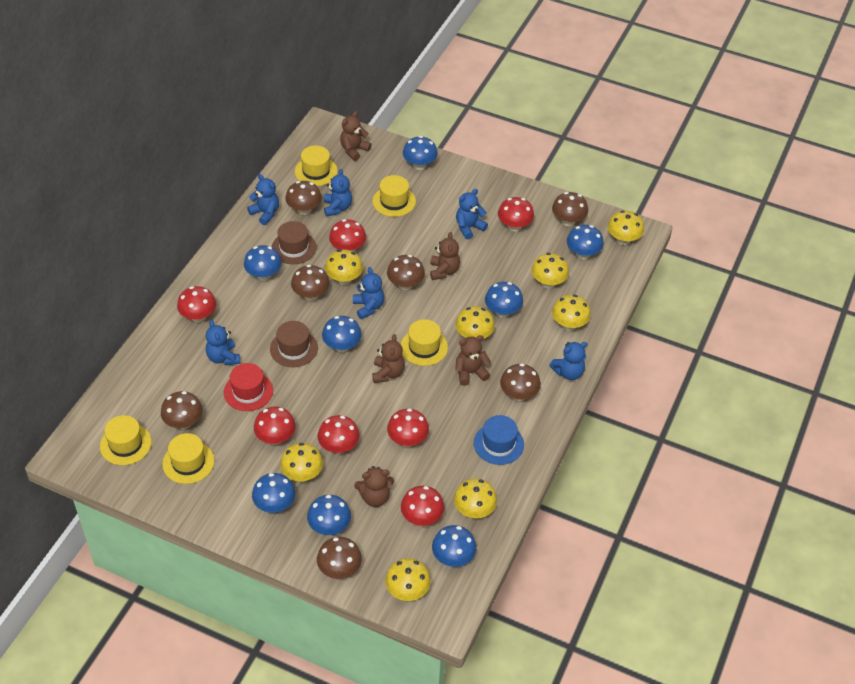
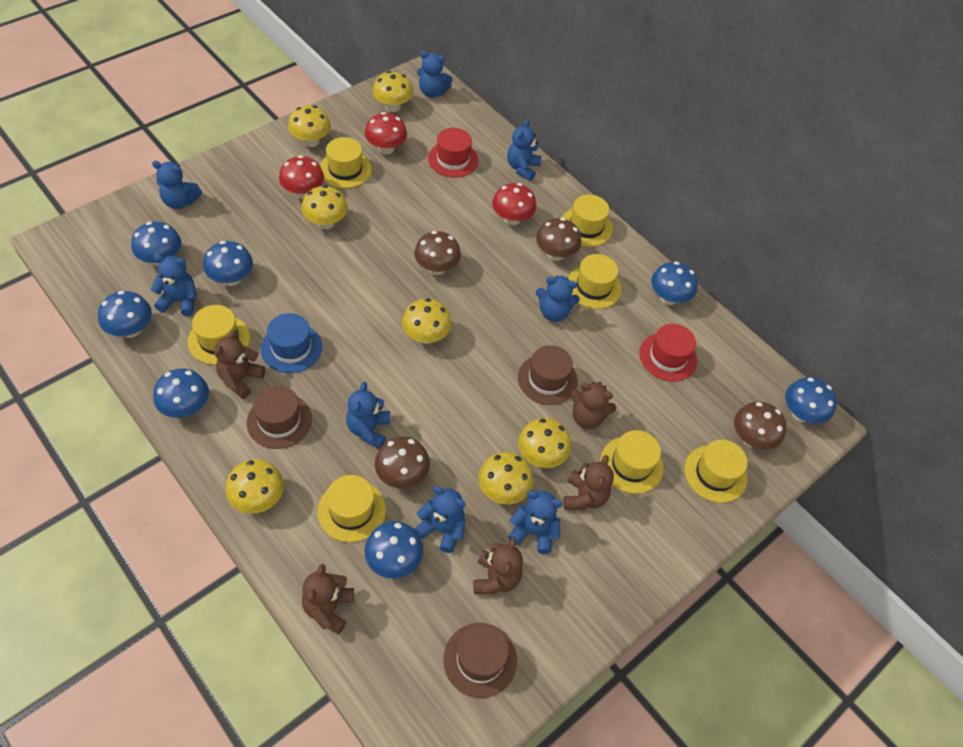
blue mushroom: 8 -> 7
blue teddy bear: 6 -> 8
brown hat: 2 -> 3
brown mushroom: 7 -> 4
red hat: 1 -> 2
red mushroom: 7 -> 3
yellow hat: 5 -> 7
yellow mushroom: 8 -> 7

